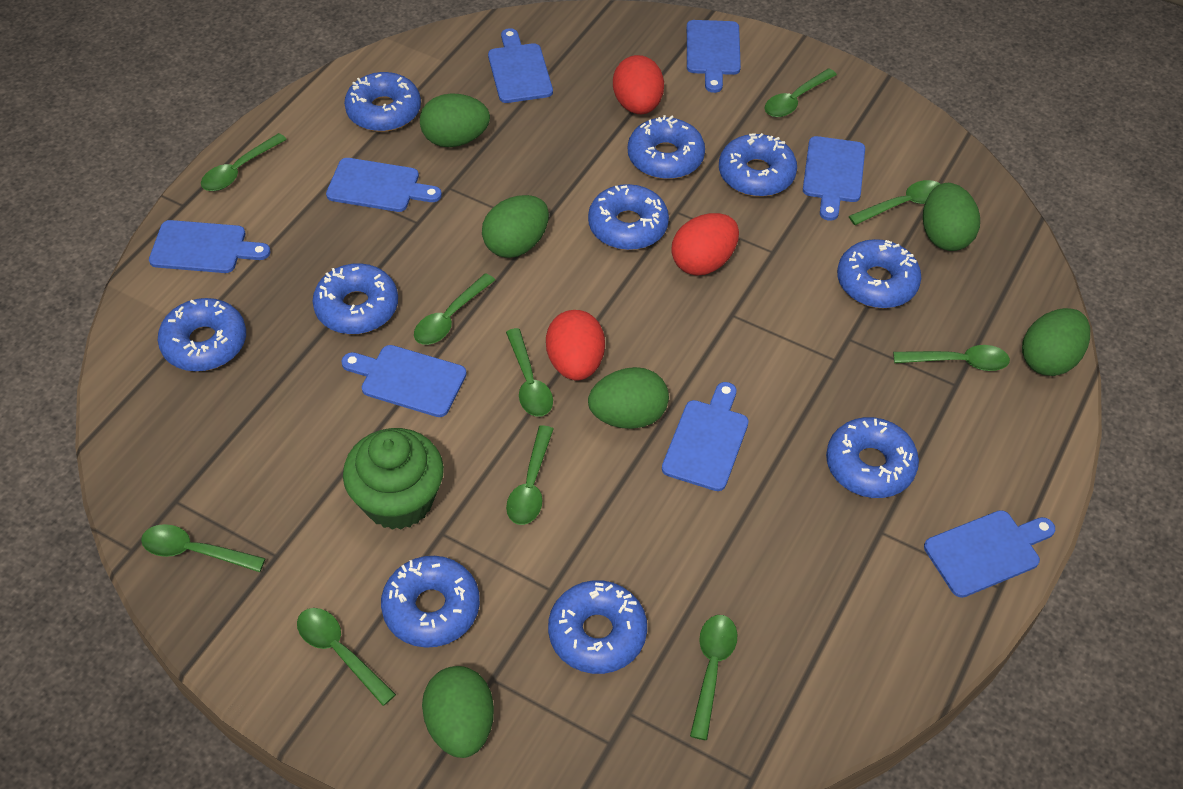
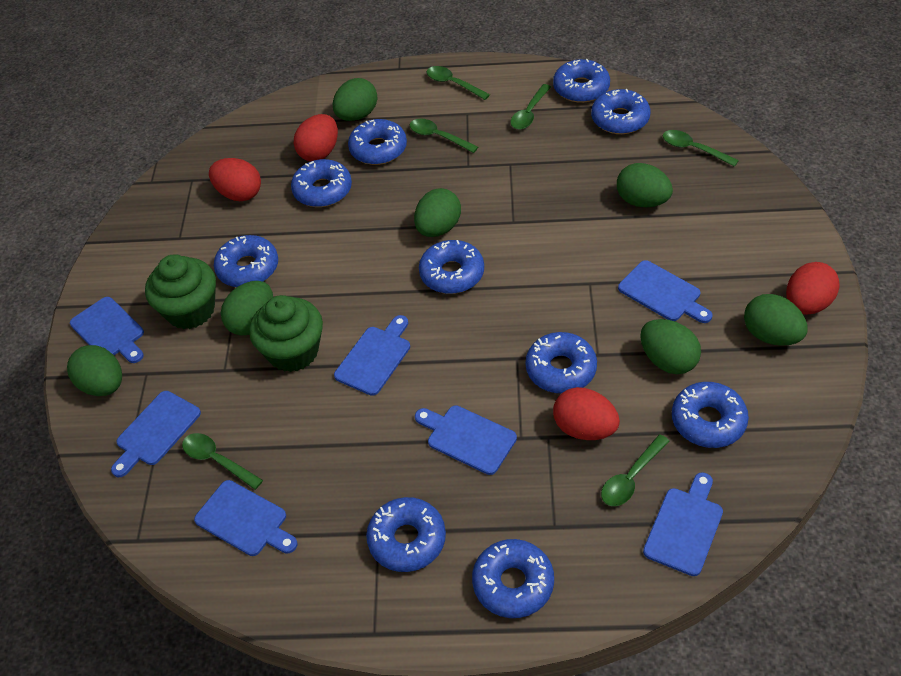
blue cutting board: 8 -> 7
green cupcake: 1 -> 2
green egg: 6 -> 7
green spoon: 10 -> 6
red egg: 3 -> 4

